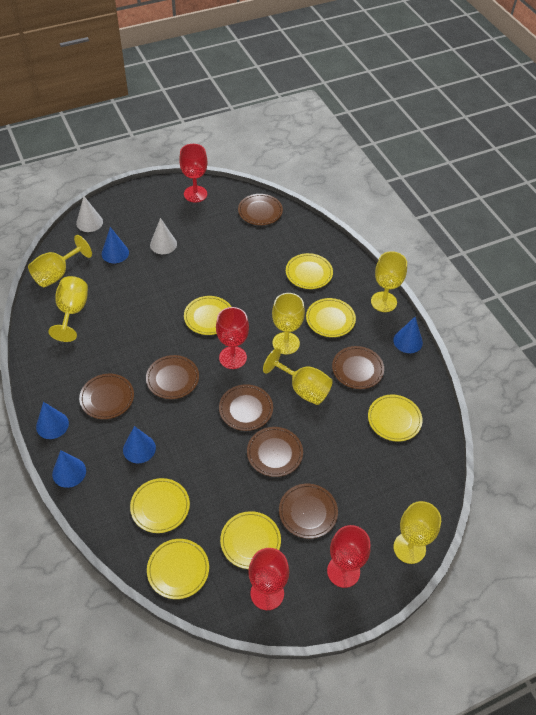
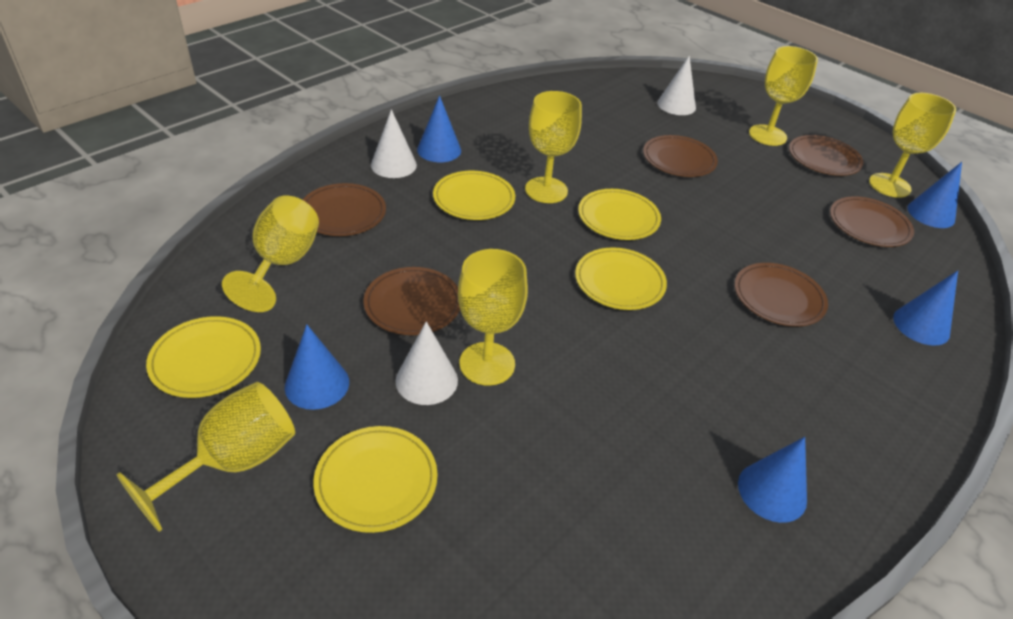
brown plate: 7 -> 6
red goblet: 4 -> 0
white cone: 2 -> 3
yellow plate: 7 -> 5

